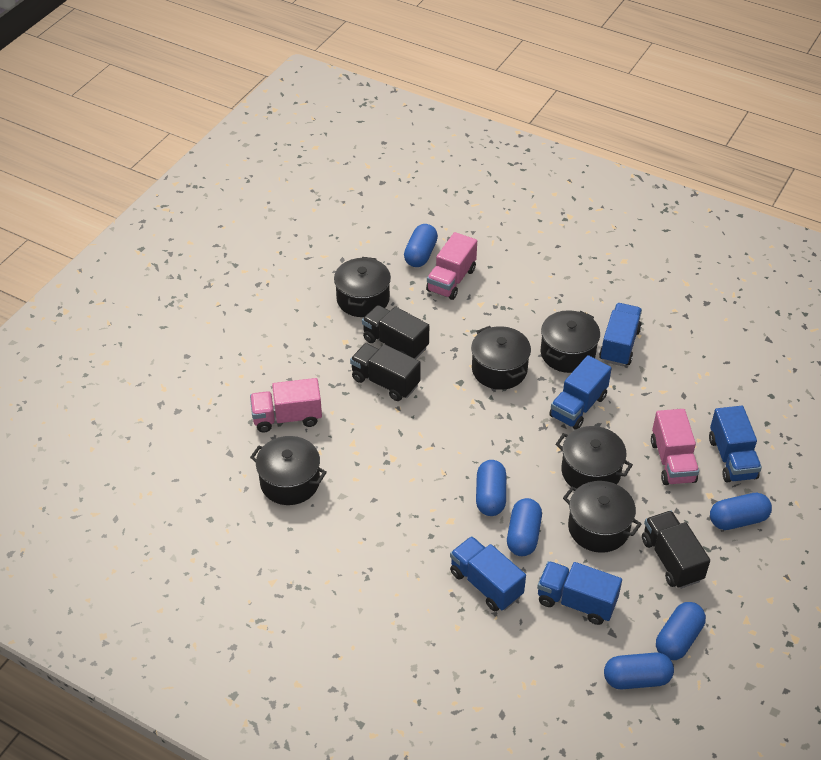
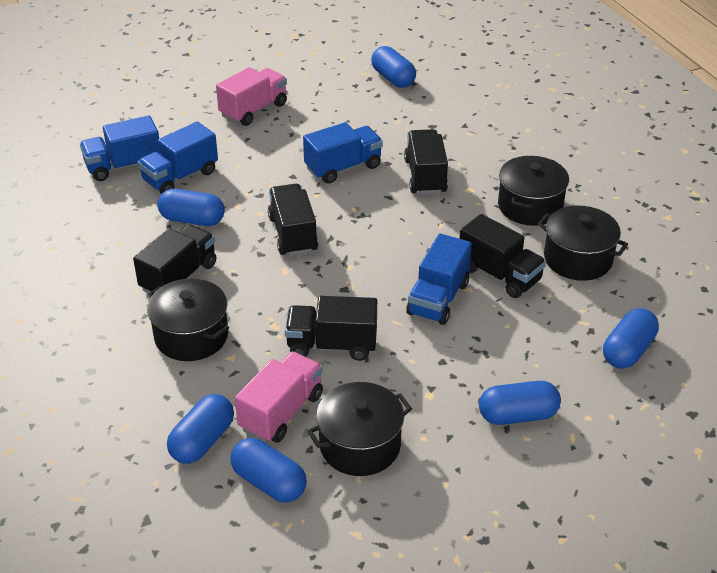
black pot: 6 -> 4
black truck: 3 -> 5
blue truck: 5 -> 4
pink truck: 3 -> 2

